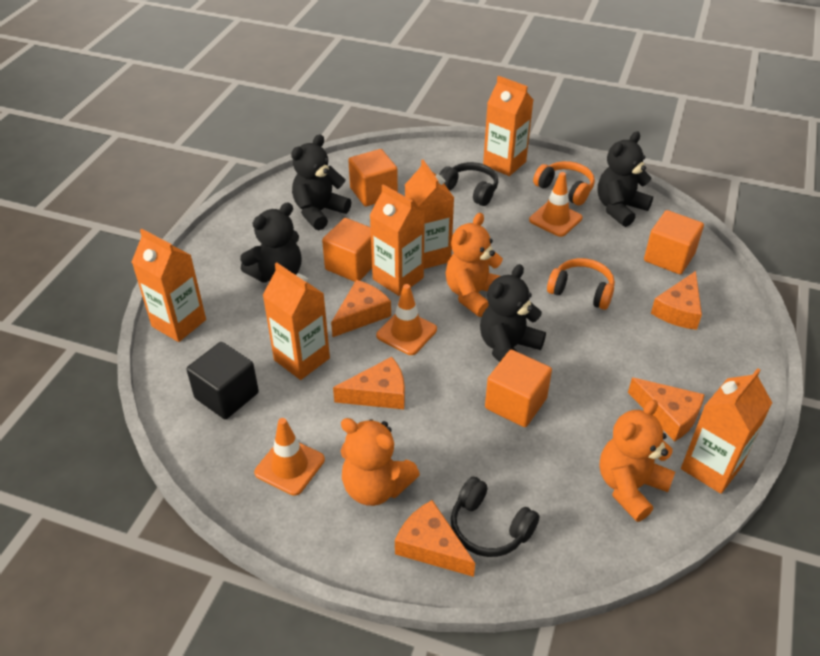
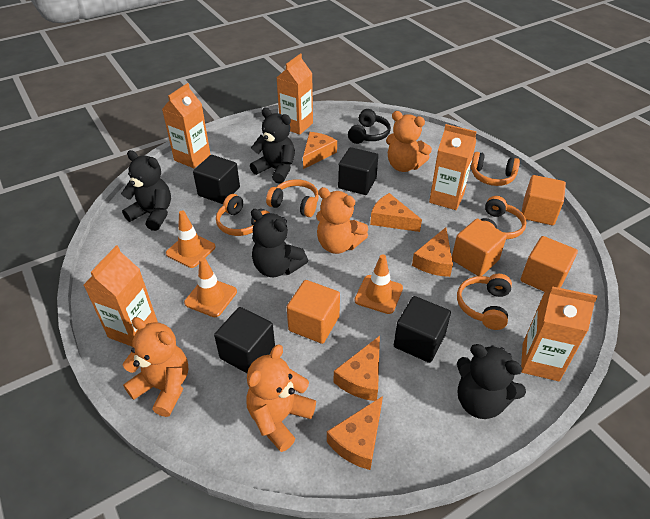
black cube: 1 -> 4
black headphones: 2 -> 1
orange carton: 6 -> 5
orange headphones: 2 -> 5
orange teddy bear: 3 -> 4

